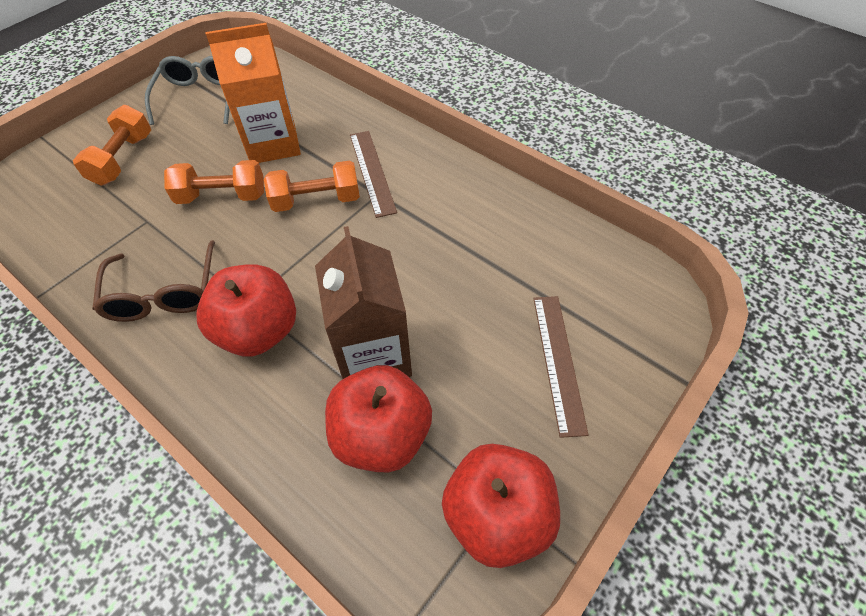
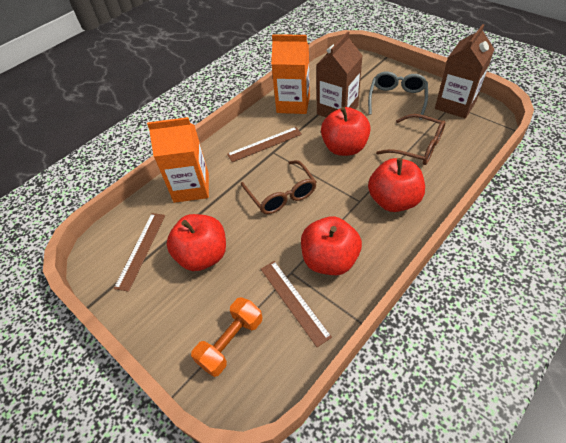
brown carton: 1 -> 2
brown glasses: 1 -> 2
brown ruler: 2 -> 3
orange carton: 1 -> 2
orange dumbbell: 3 -> 1
red apple: 3 -> 4

